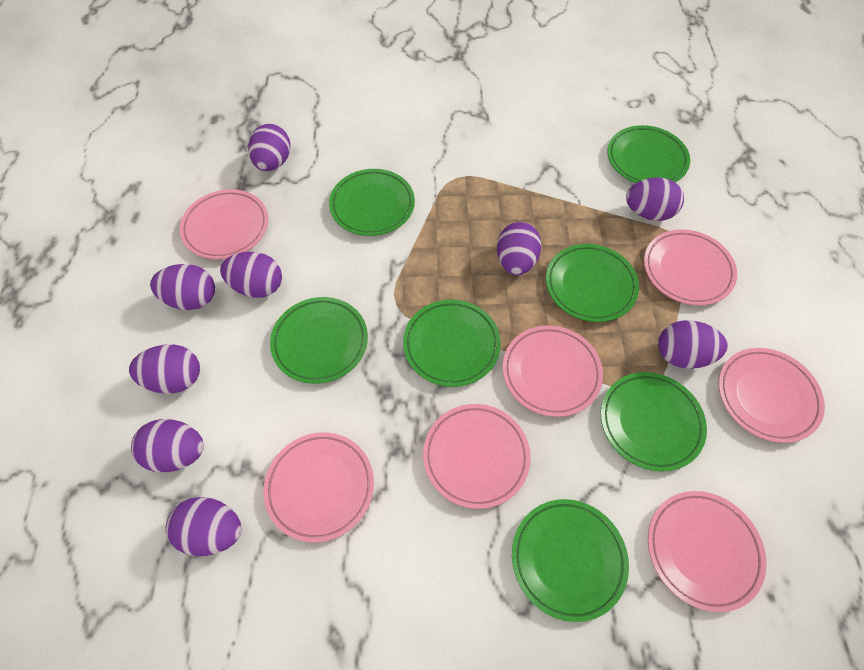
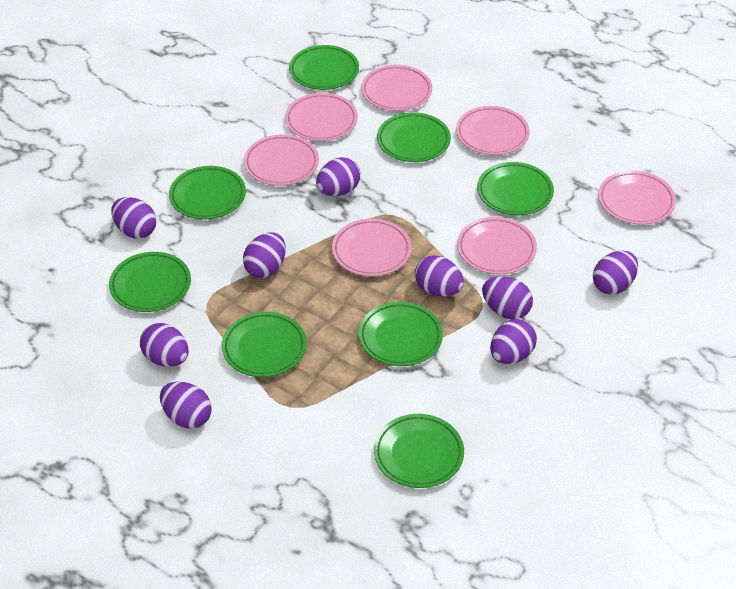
green plate: 7 -> 8

